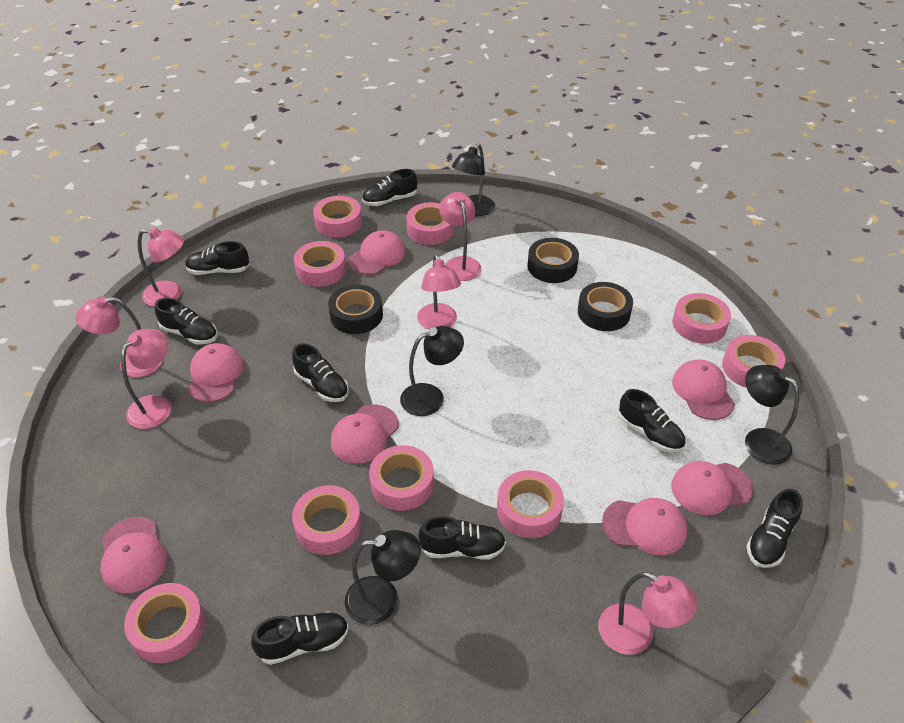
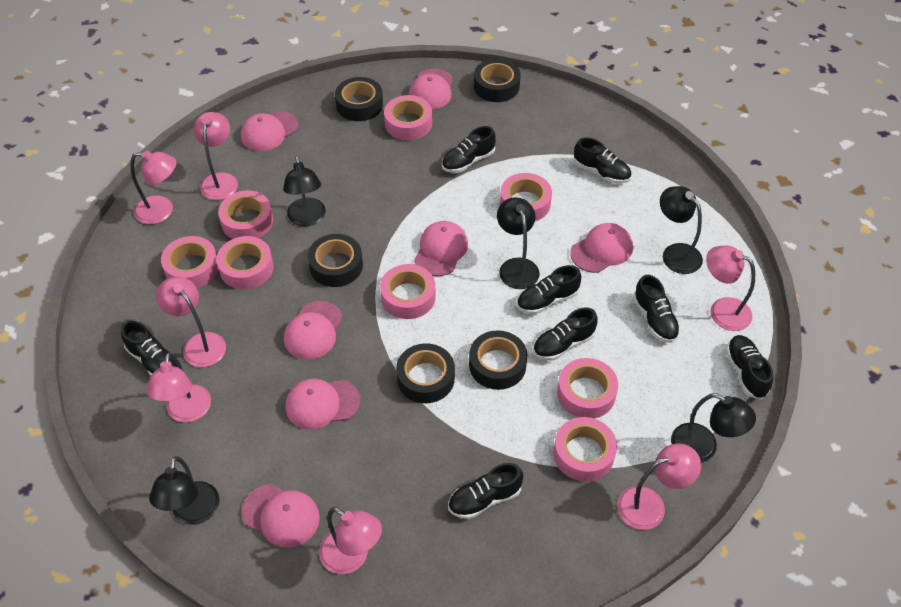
black lamp: 4 -> 5
black tape: 3 -> 5
pink lamp: 6 -> 7
pink tape: 9 -> 8

